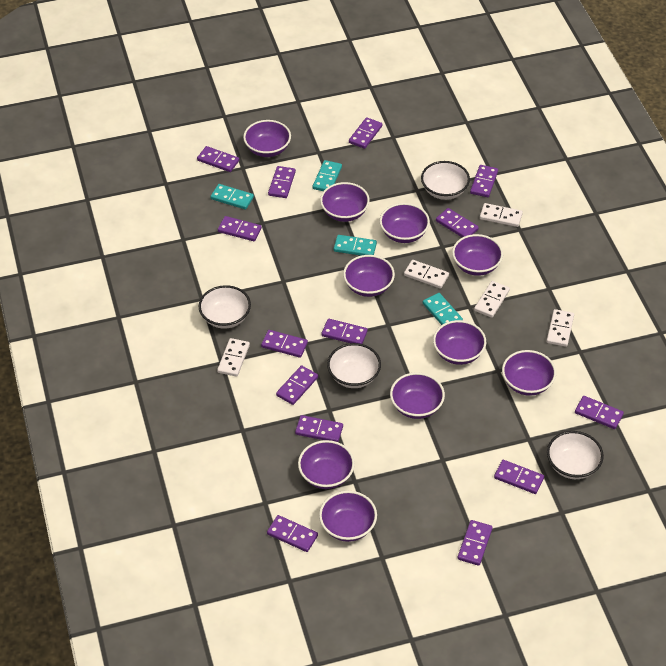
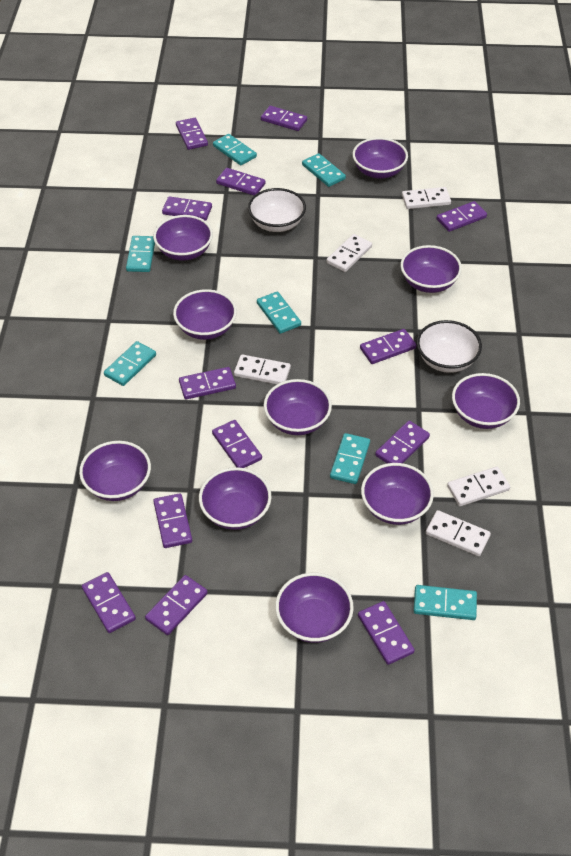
purple domino: 14 -> 13
turquoise domino: 4 -> 7
white bowl: 4 -> 2

